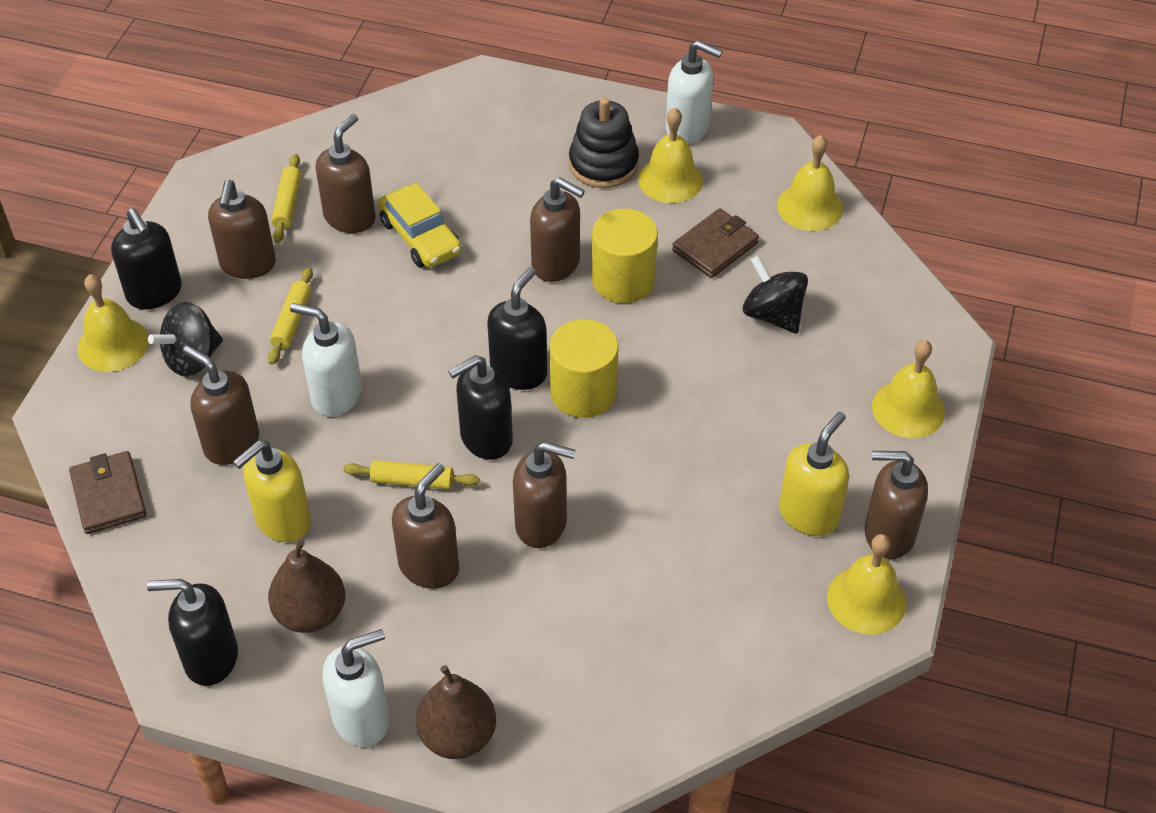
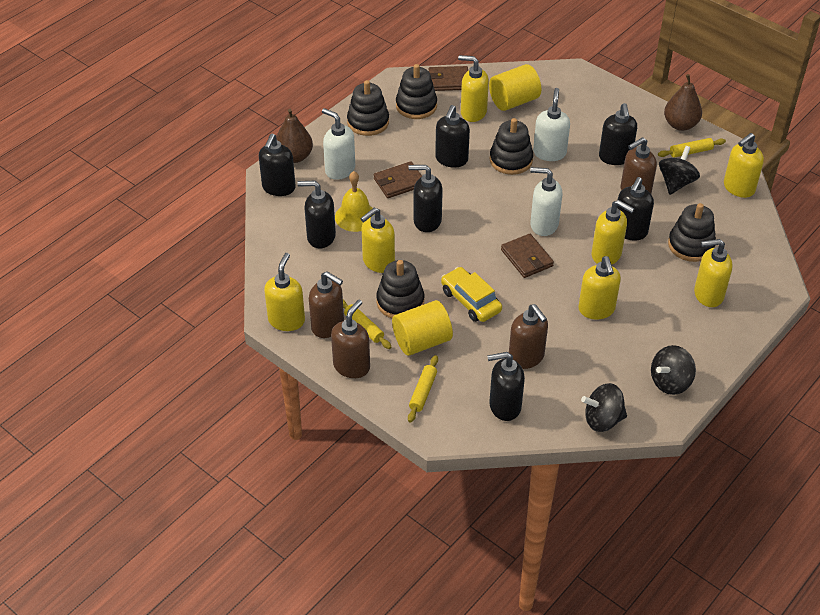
black soap dispenser: 4 -> 7
black spinning top: 2 -> 3
black stacking toy: 1 -> 5
brown soap dispenser: 7 -> 4
brown wallet: 2 -> 3
yellow bell: 5 -> 1
yellow soap dispenser: 2 -> 7

